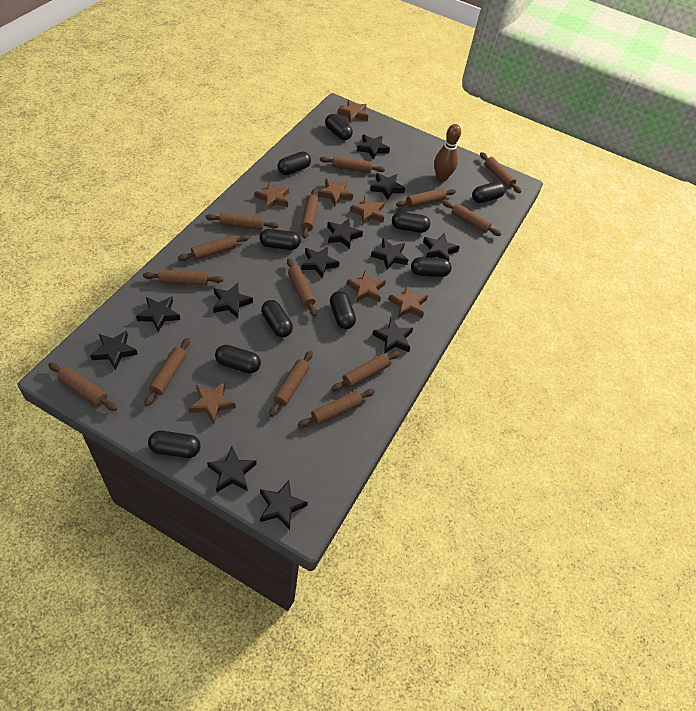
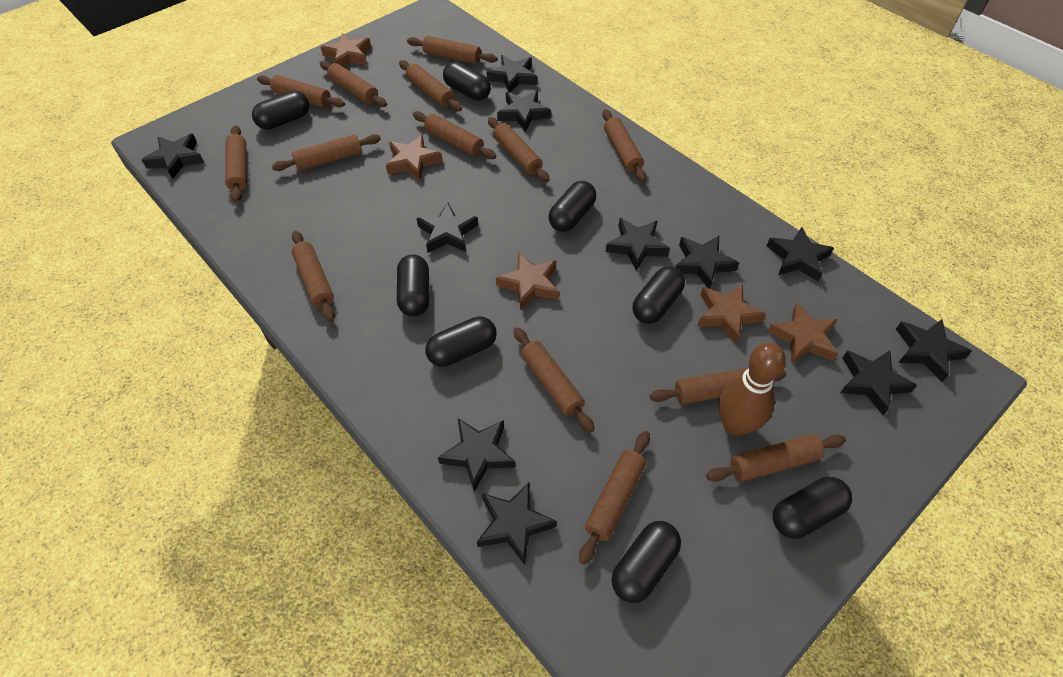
black capsule: 10 -> 8
black star: 12 -> 11
brown star: 7 -> 5

